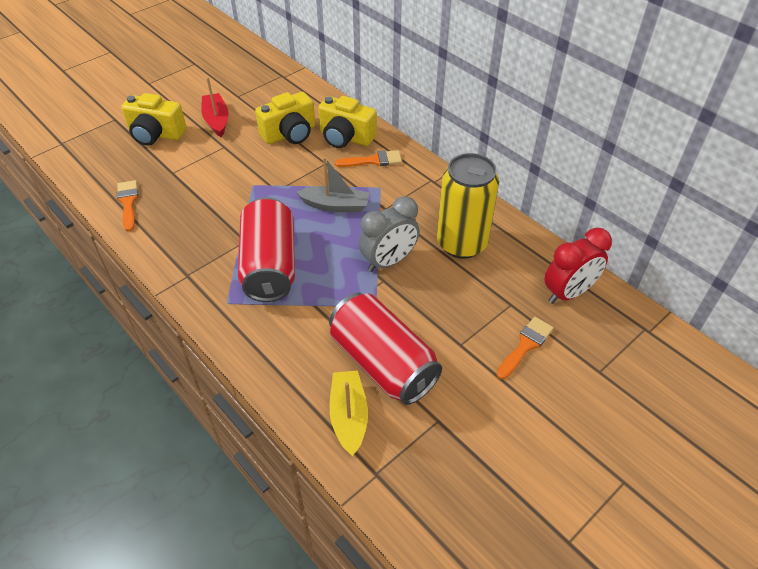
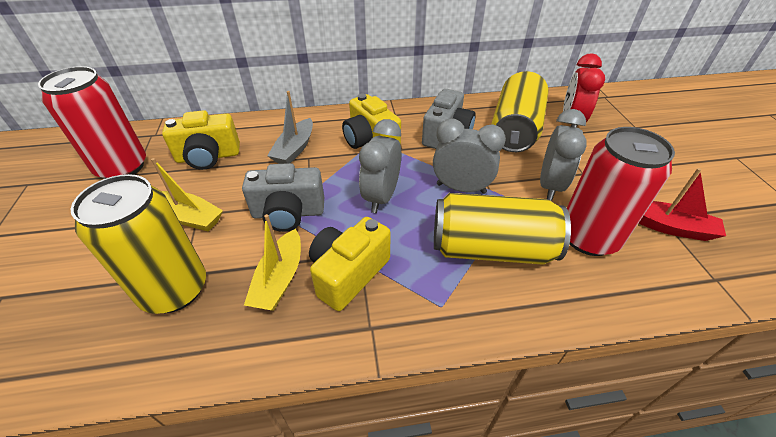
grey camera: 0 -> 2
grey clock: 1 -> 3
orange brush: 3 -> 0
yellow boat: 1 -> 2
yellow can: 1 -> 3

